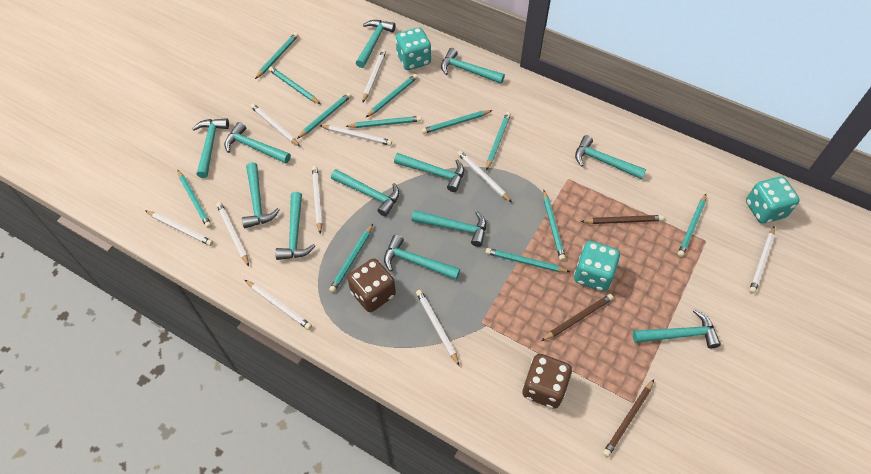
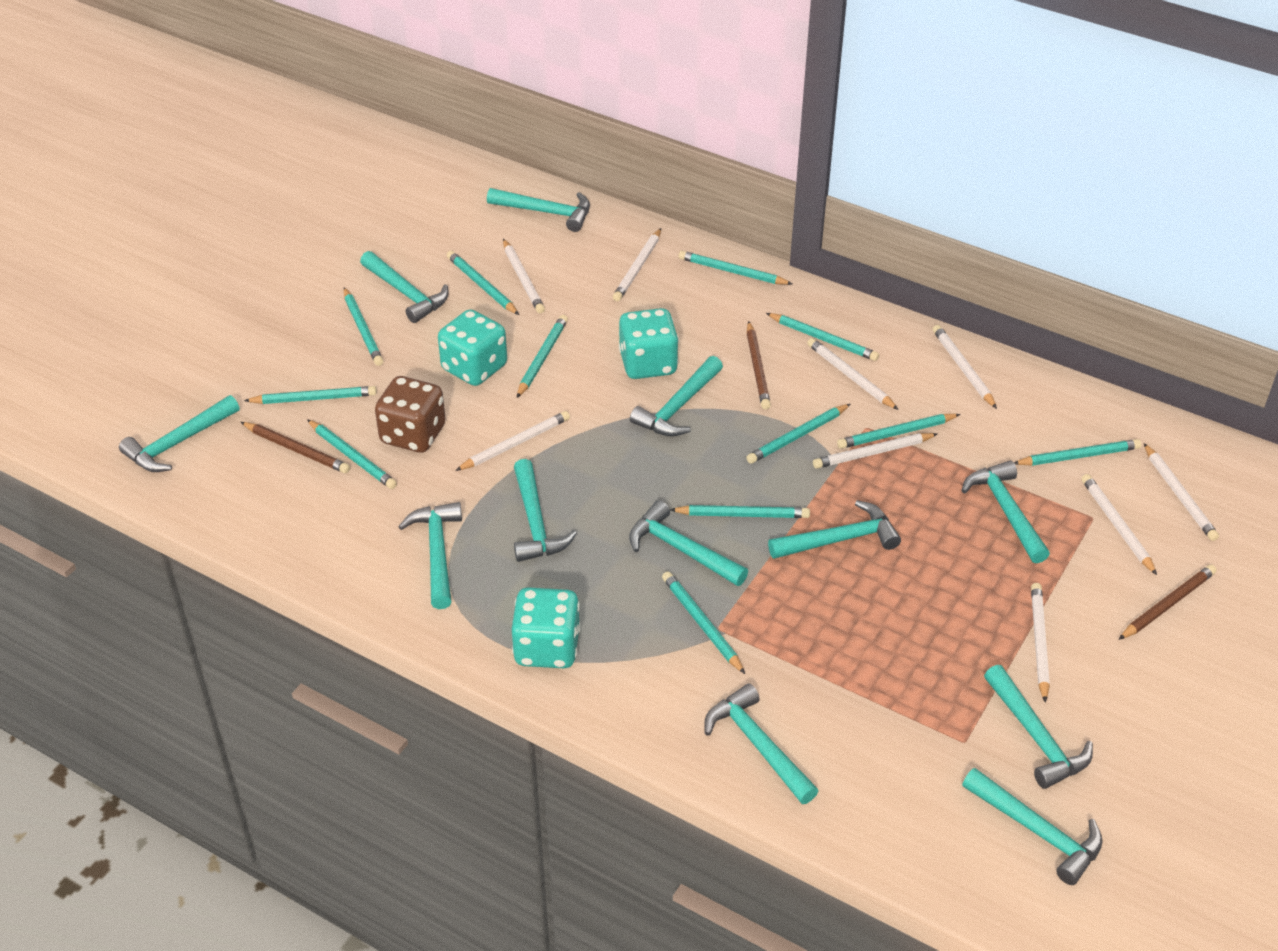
brown dice: 2 -> 1
white pencil: 10 -> 9

